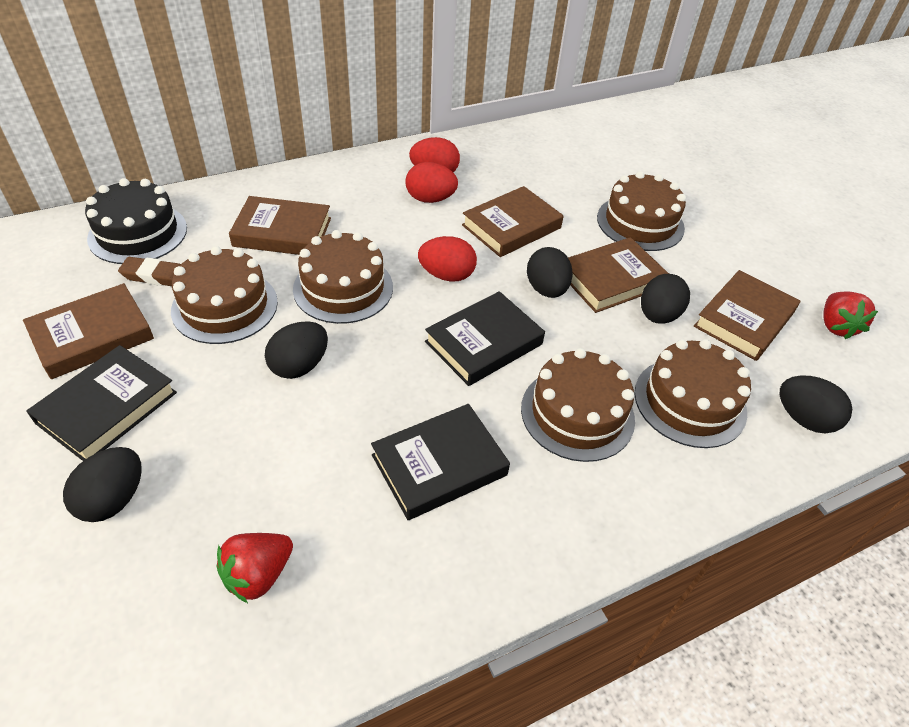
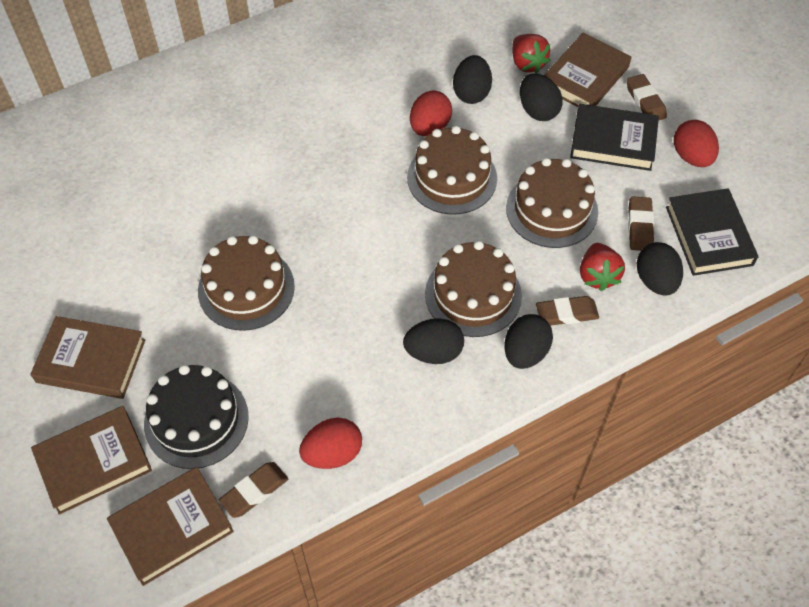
black book: 3 -> 2
brown book: 5 -> 4
brown cake: 5 -> 4
brown eraser: 1 -> 4

